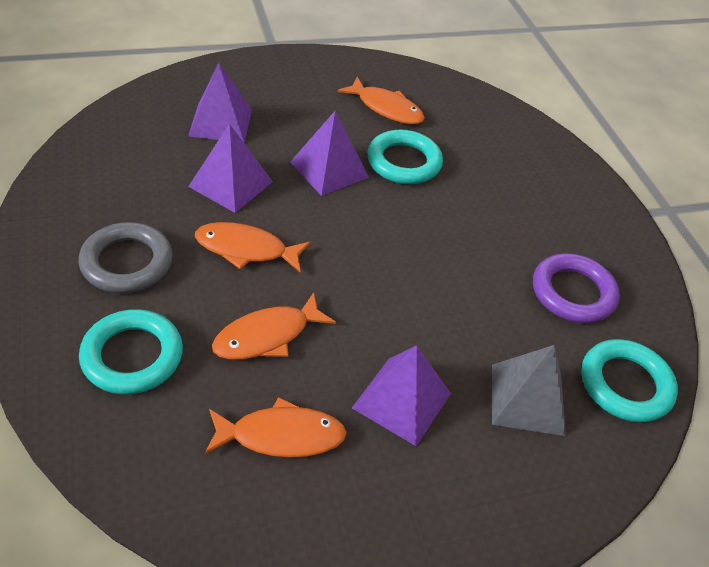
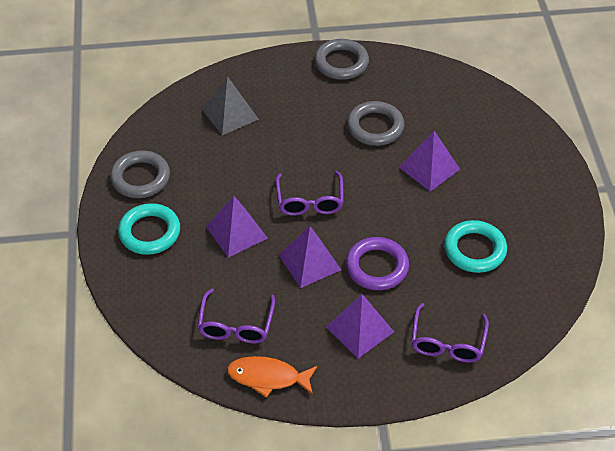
grey ring: 1 -> 3
orange fish: 4 -> 1
purple glasses: 0 -> 3
turquoise ring: 3 -> 2

